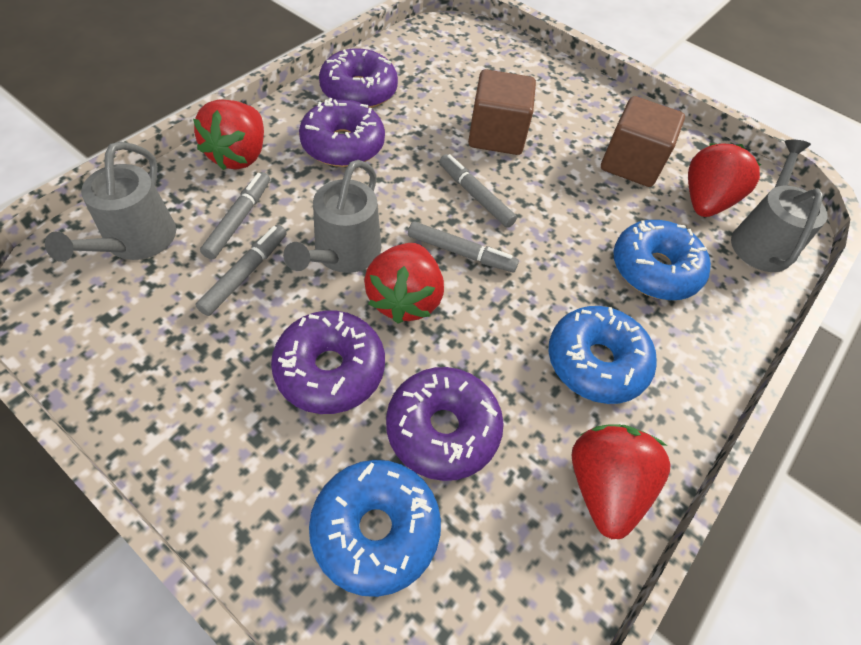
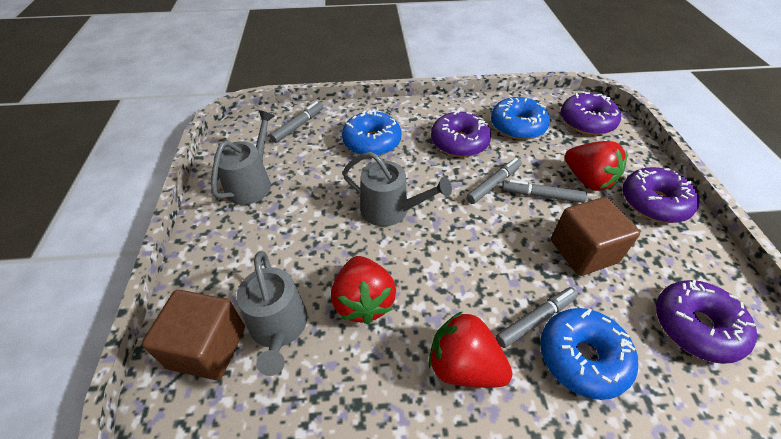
red strawberry: 4 -> 3

